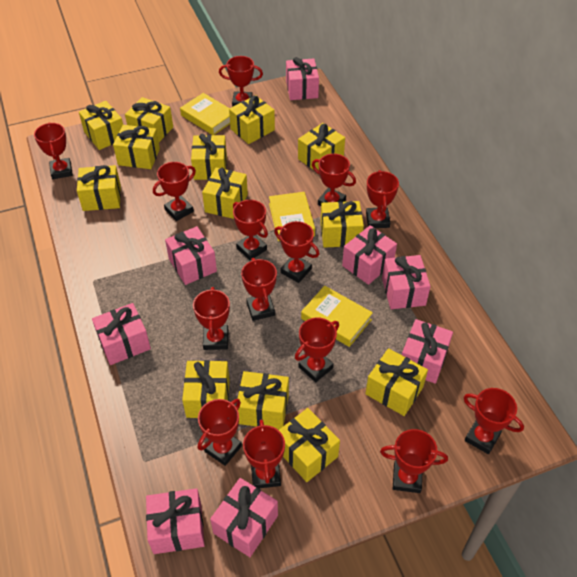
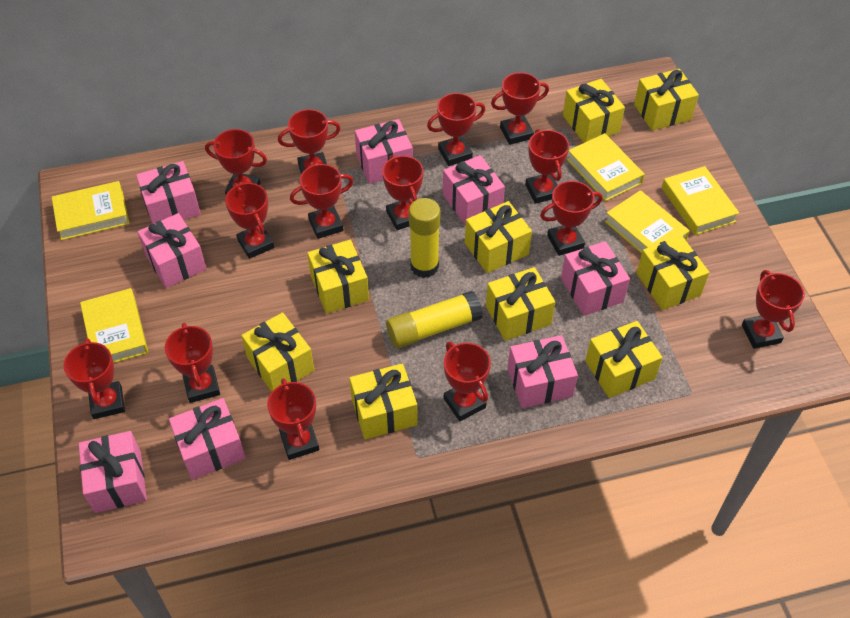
yellow book: 3 -> 5
yellow gift: 13 -> 9
yellow glue stick: 0 -> 2

